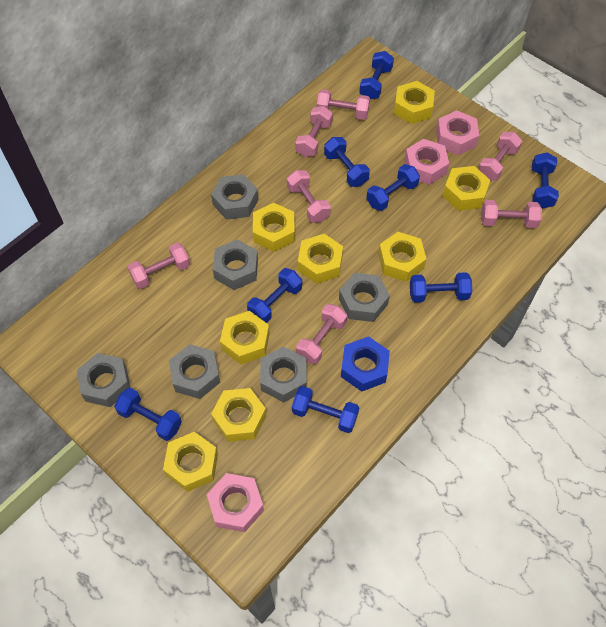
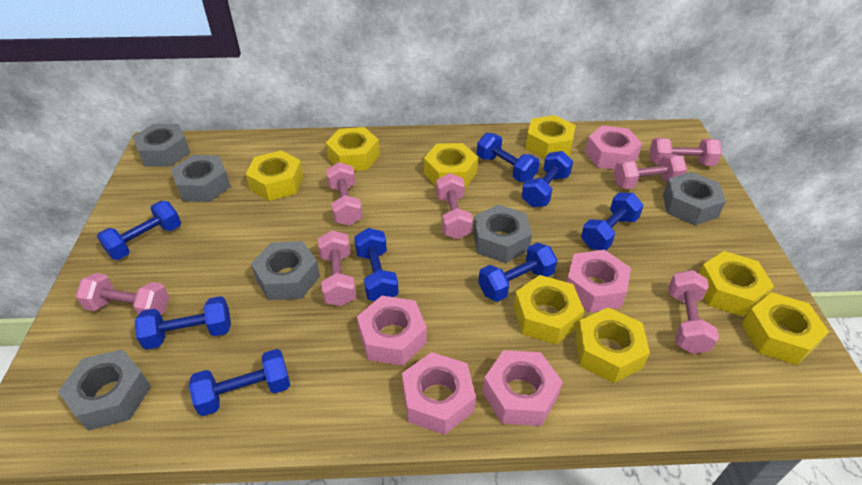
blue nut: 1 -> 0
pink nut: 3 -> 5

